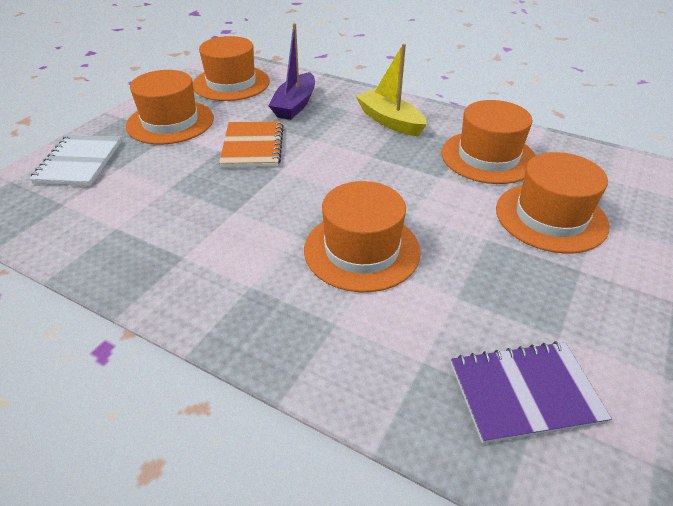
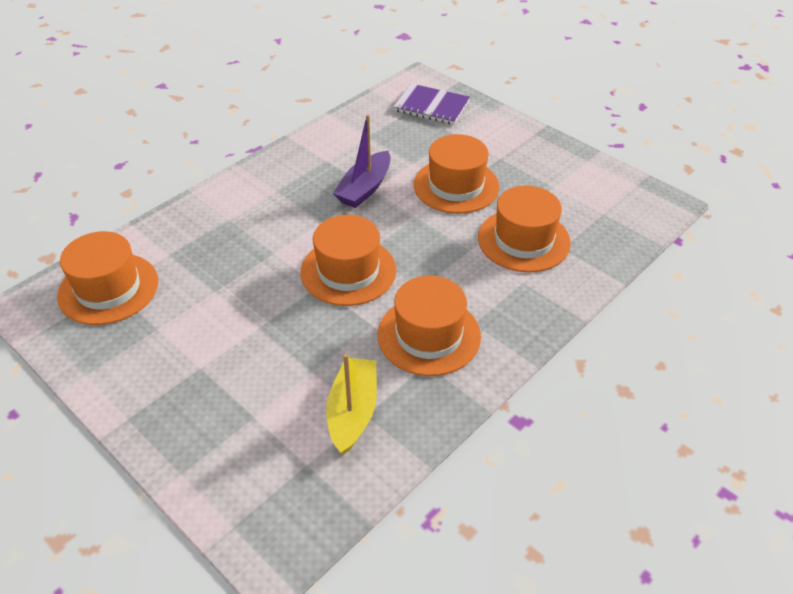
orange notebook: 1 -> 0
white notebook: 1 -> 0

